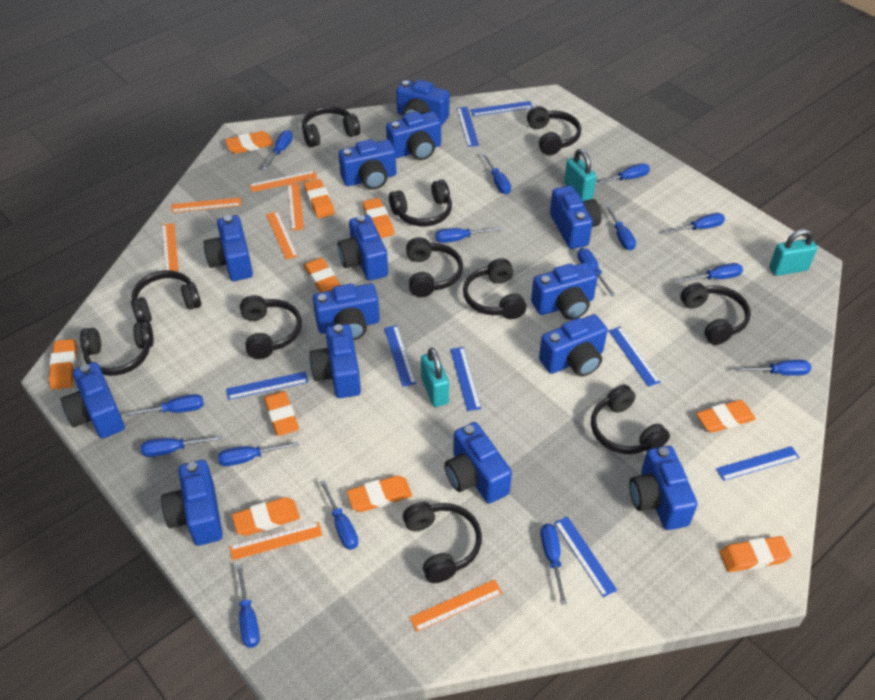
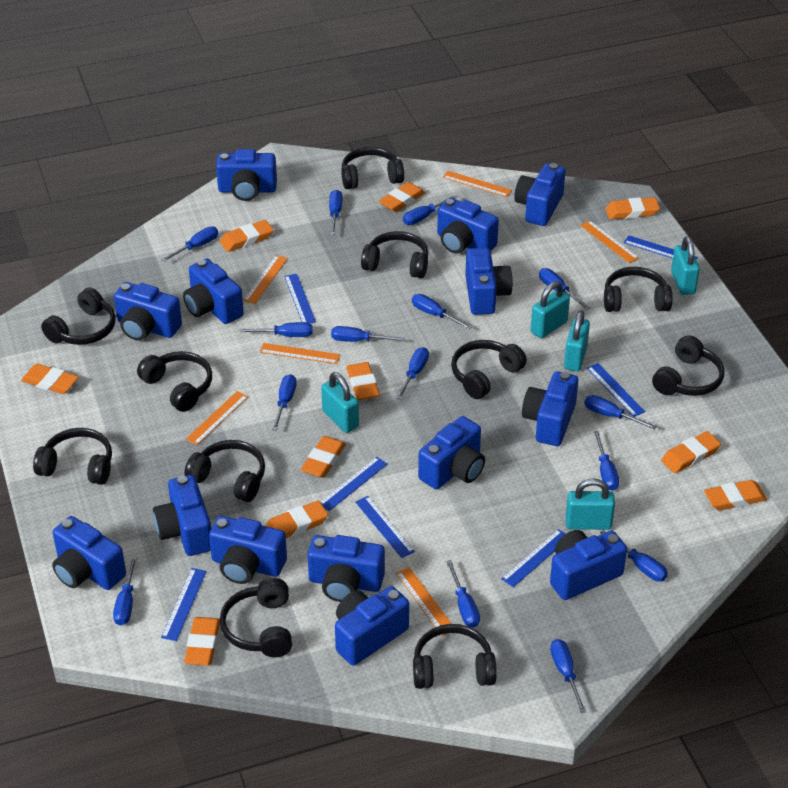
blue ruler: 8 -> 7
orange ruler: 7 -> 6
turquoise padlock: 3 -> 5

